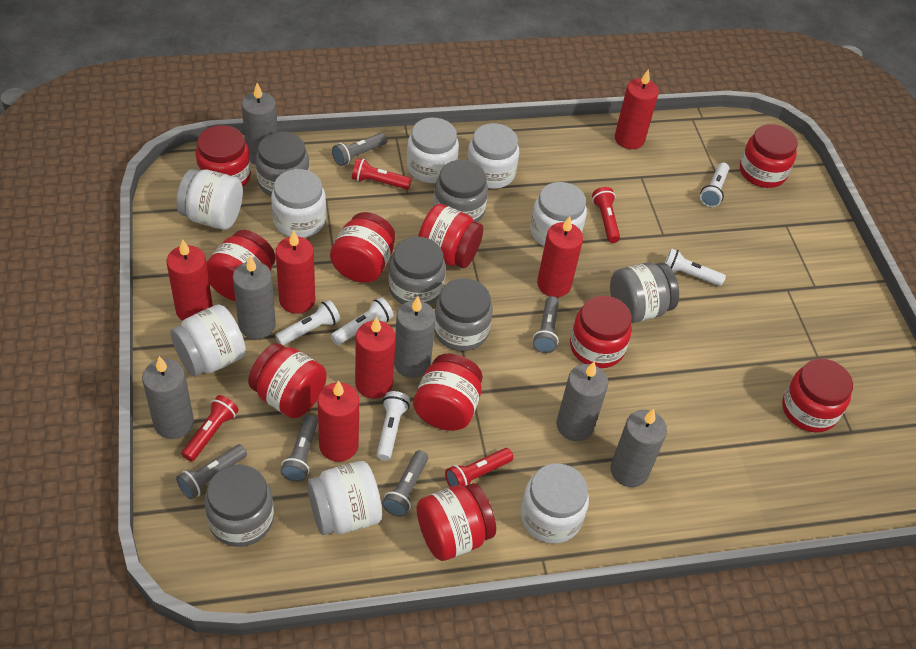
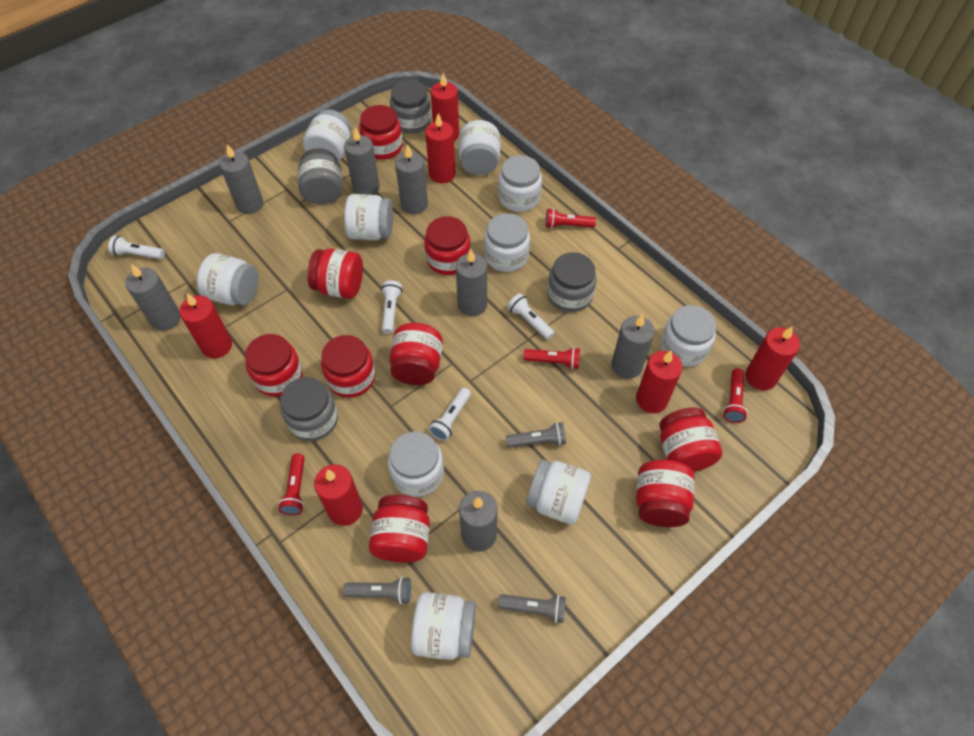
grey candle: 6 -> 7
grey flashlight: 5 -> 3
grey jar: 6 -> 4
red jar: 10 -> 9
white flashlight: 5 -> 4
white jar: 8 -> 10

